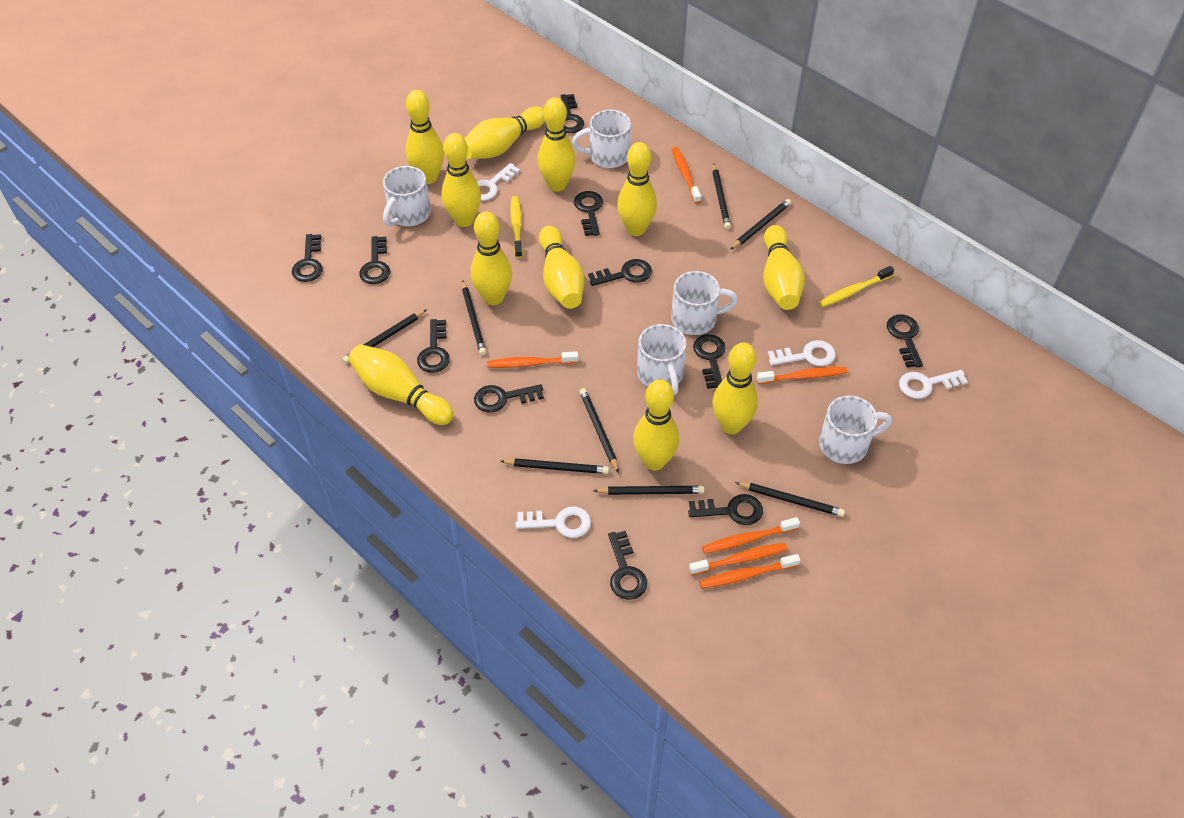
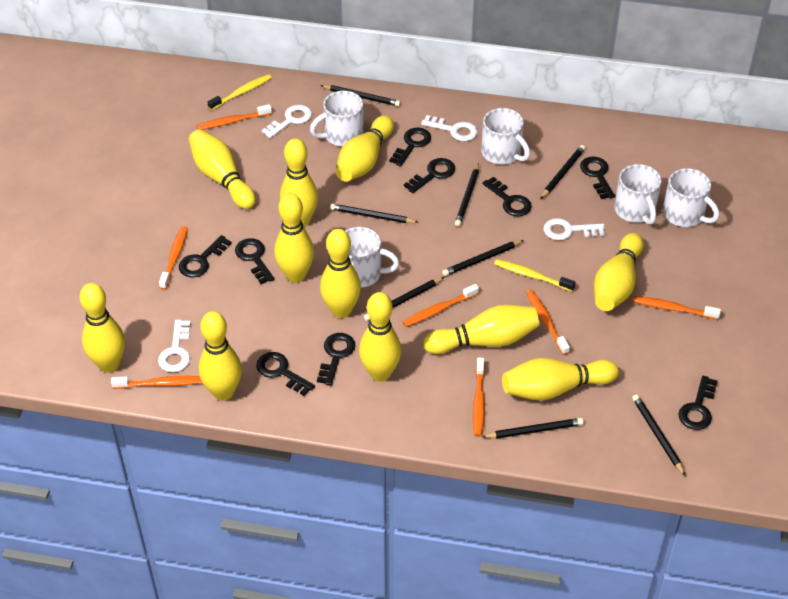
black key: 11 -> 9
orange toothbrush: 6 -> 7

